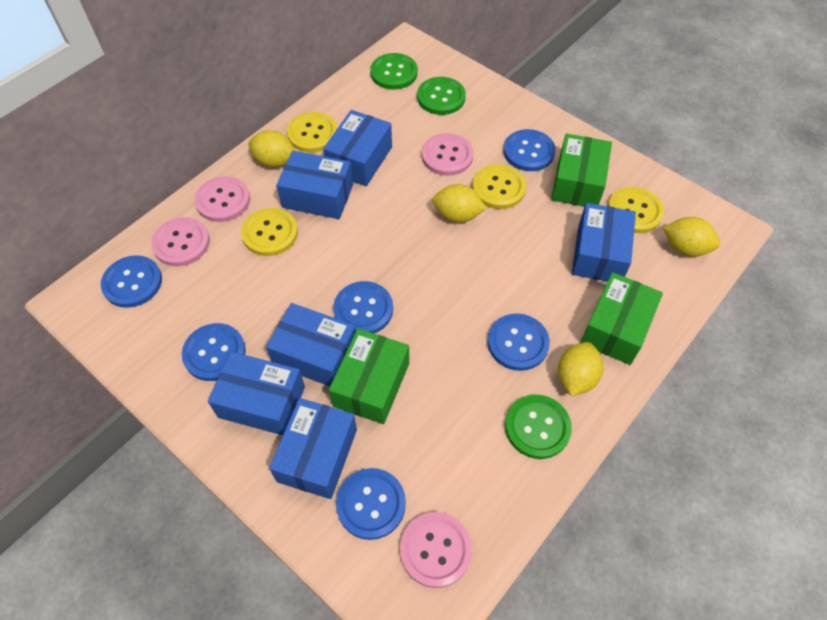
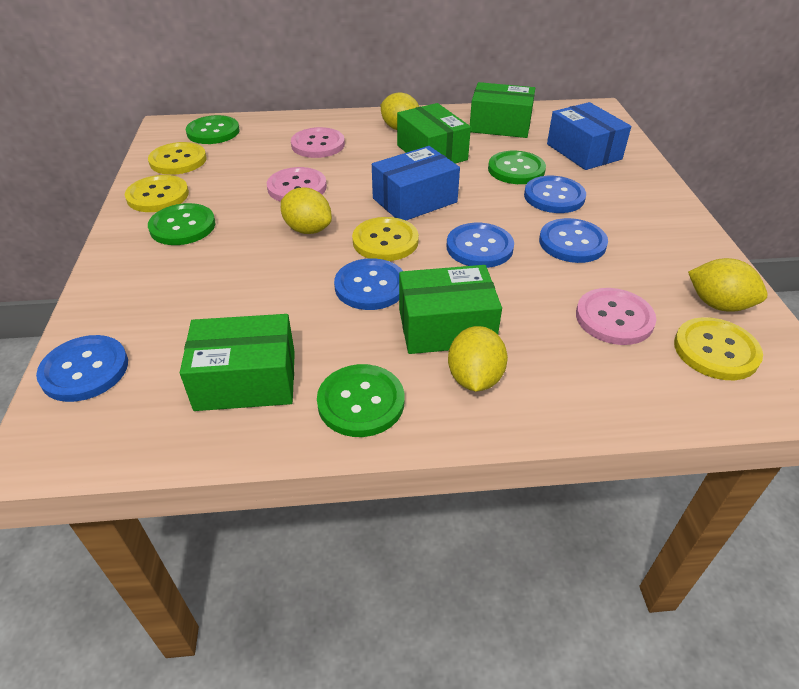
blue box: 6 -> 2
blue button: 6 -> 5
green box: 3 -> 4
green button: 3 -> 4
pink button: 4 -> 3

